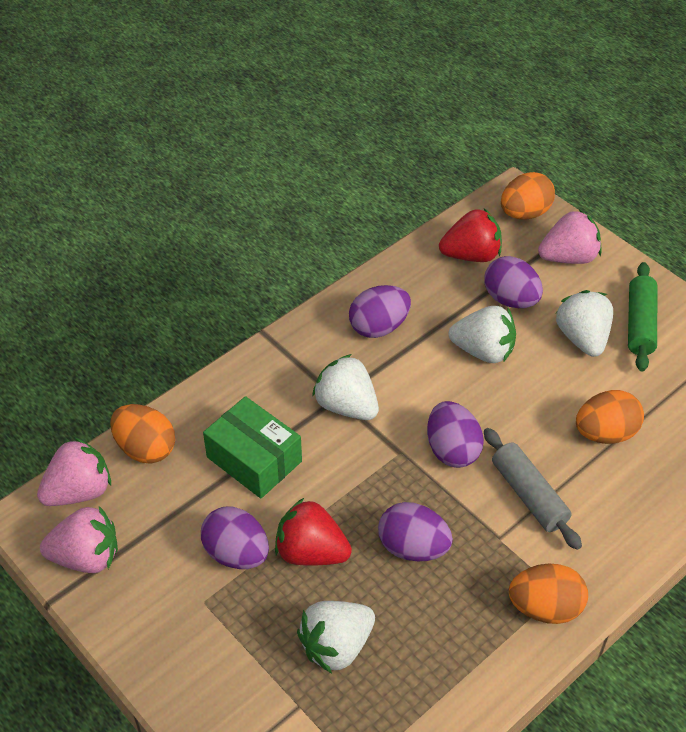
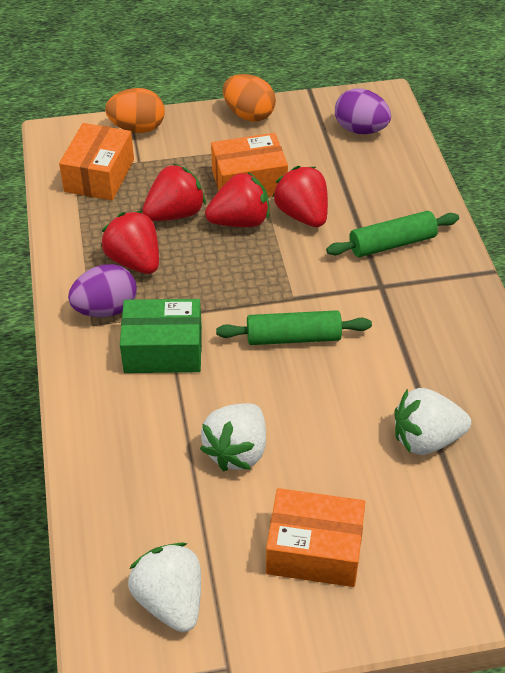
green rolling pin: 1 -> 2
grey rolling pin: 1 -> 0
orange box: 0 -> 3
orange egg: 4 -> 2
pink strawberry: 3 -> 0
purple egg: 5 -> 2
red strawberry: 2 -> 4
white strawberry: 4 -> 3

